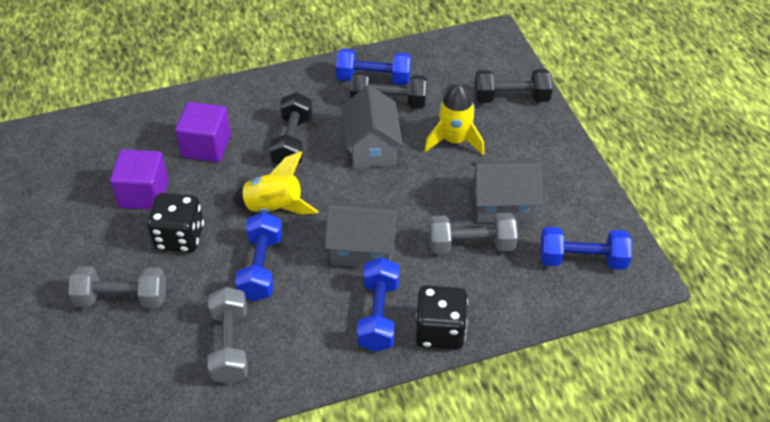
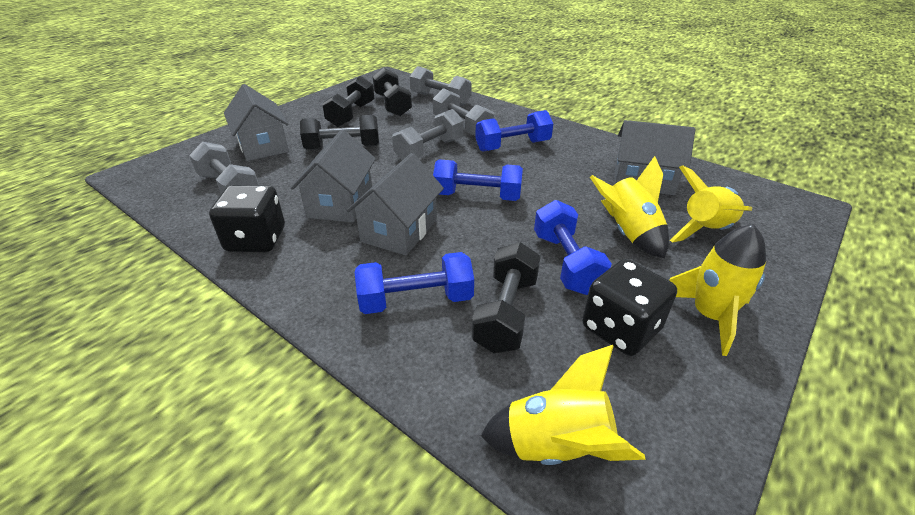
black dumbbell: 3 -> 4
grey dumbbell: 3 -> 4
grey house: 3 -> 4
purple cube: 2 -> 0
yellow rocket: 2 -> 4

